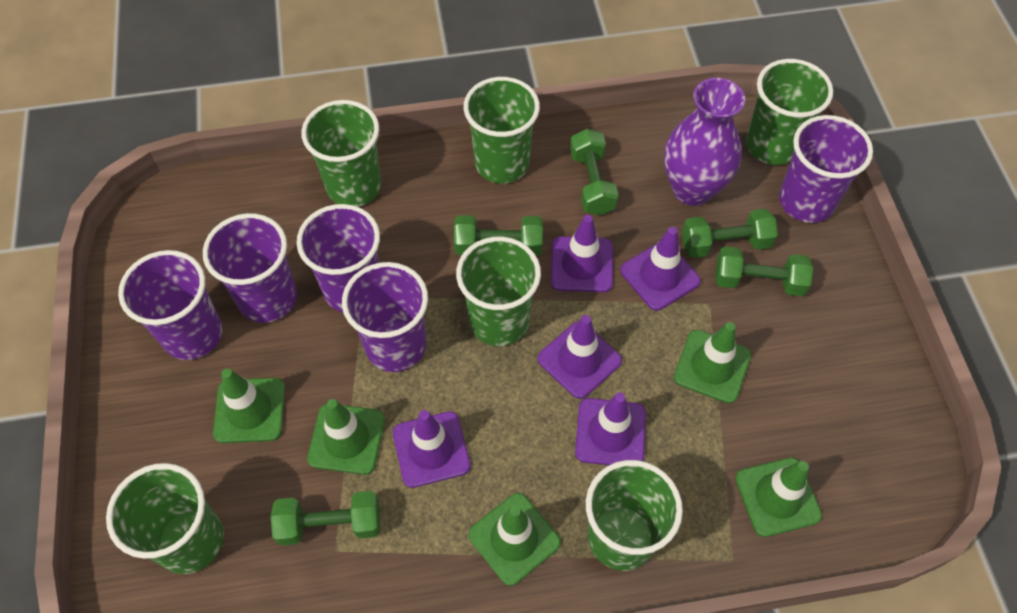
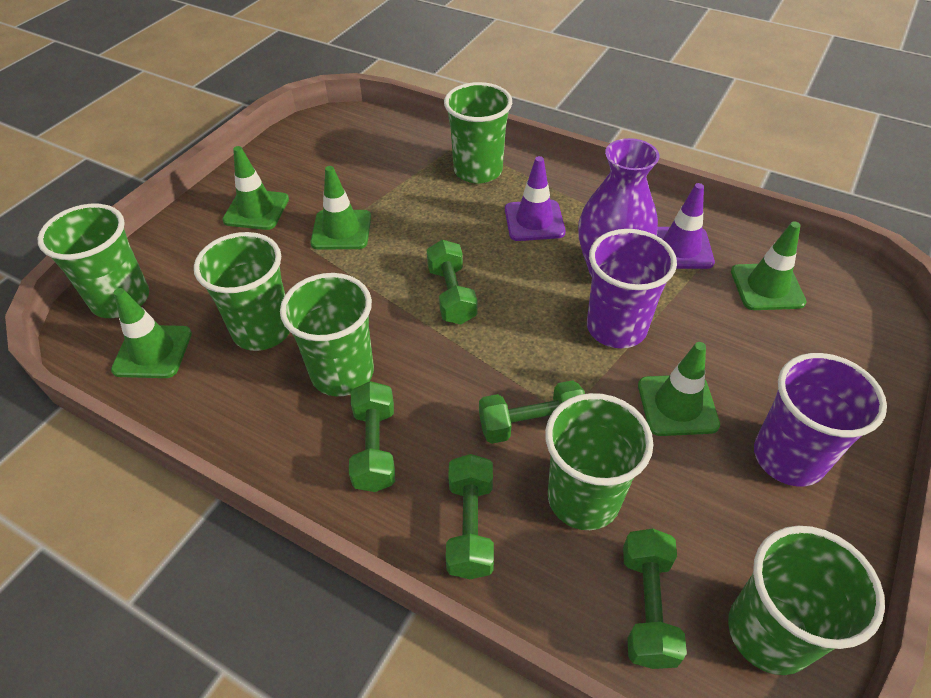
purple cup: 5 -> 2
purple traffic cone: 5 -> 2

